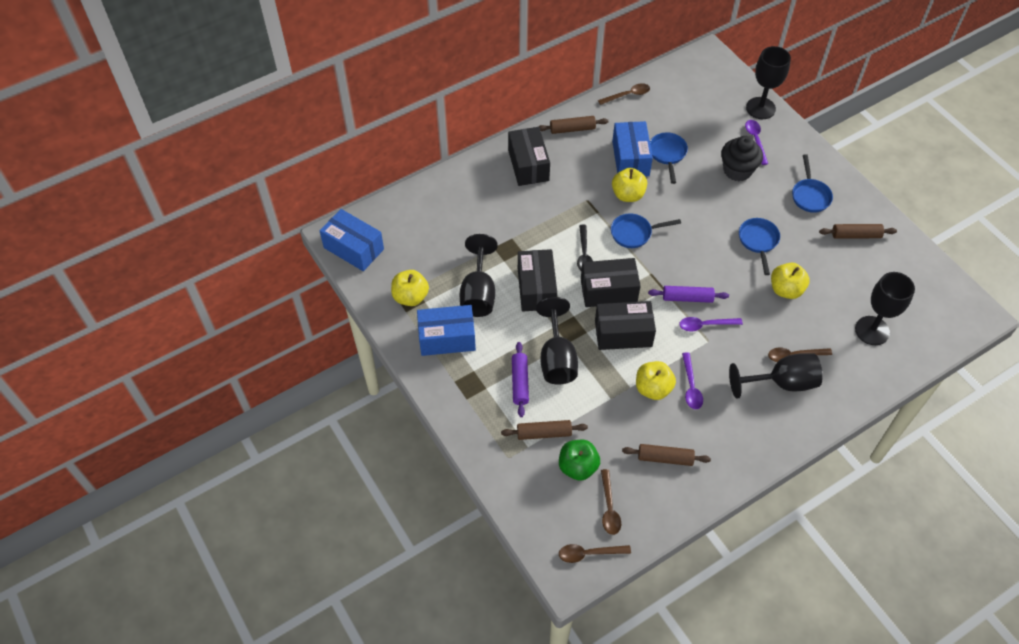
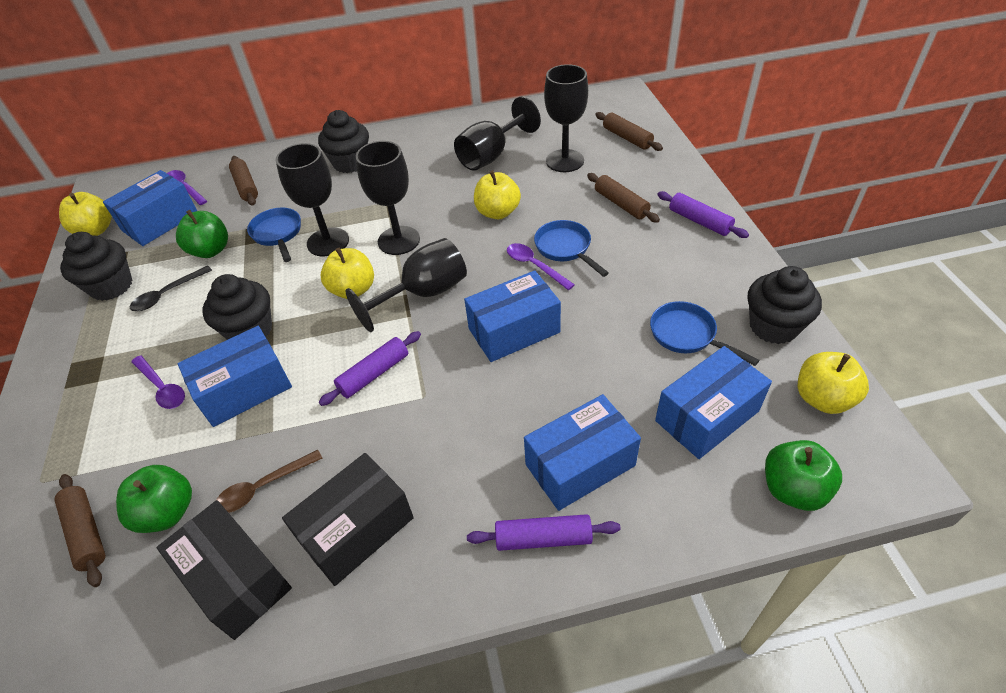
black box: 4 -> 2
black cupcake: 1 -> 4
blue box: 3 -> 5
blue pan: 4 -> 3
brown spoon: 4 -> 1
green apple: 1 -> 3
purple rolling pin: 2 -> 3

